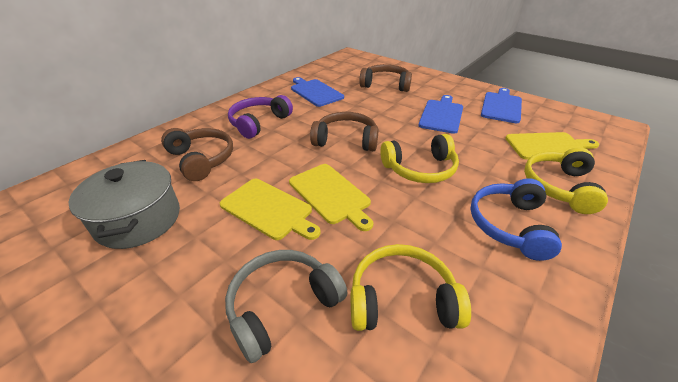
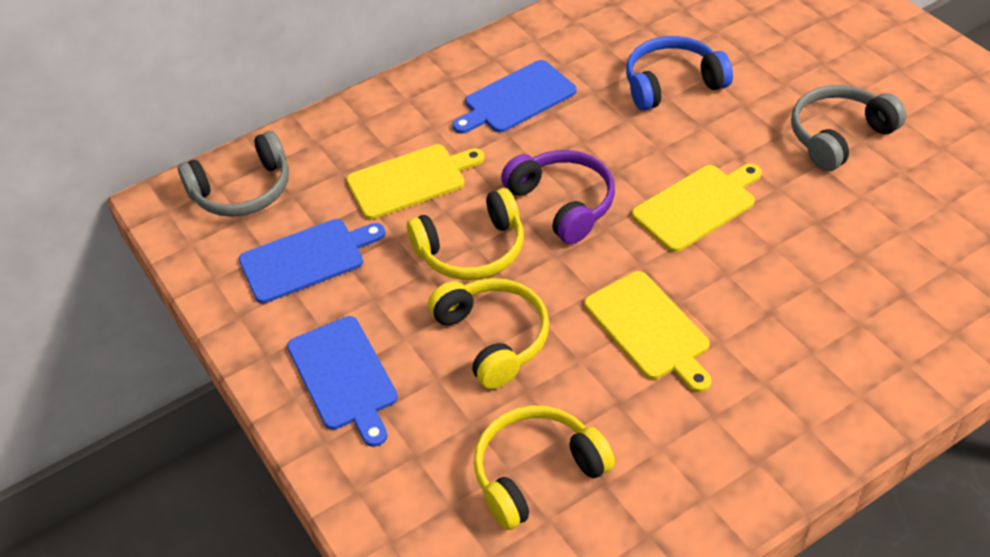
brown headphones: 3 -> 0
grey headphones: 1 -> 2
grey pot: 1 -> 0

